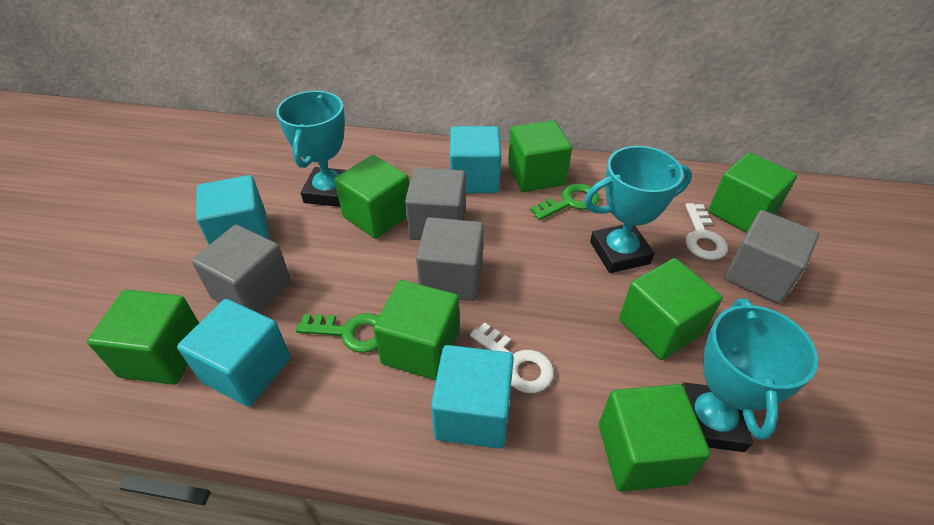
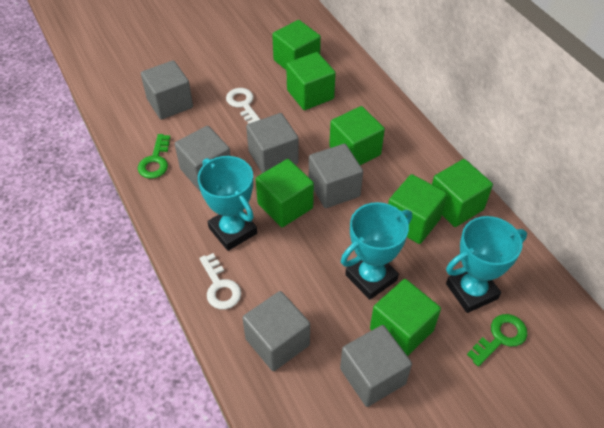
grey cube: 4 -> 6
turquoise cube: 4 -> 0

